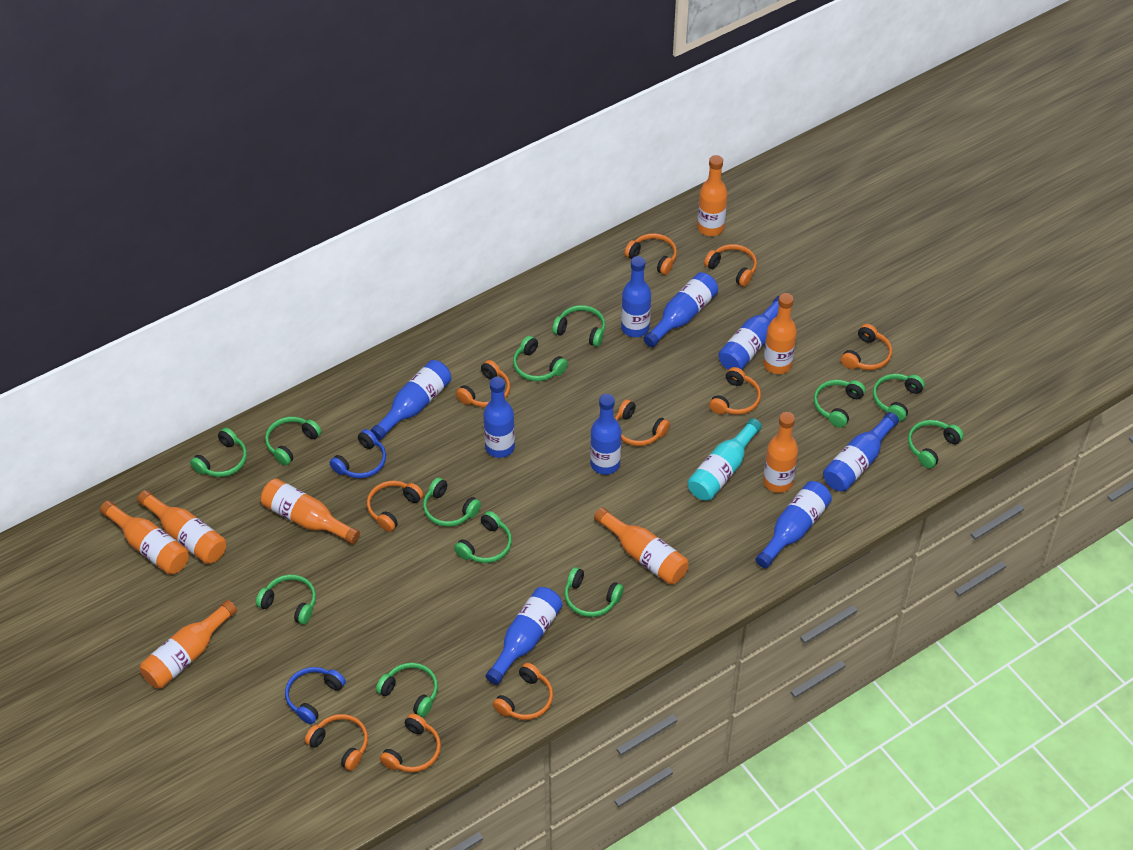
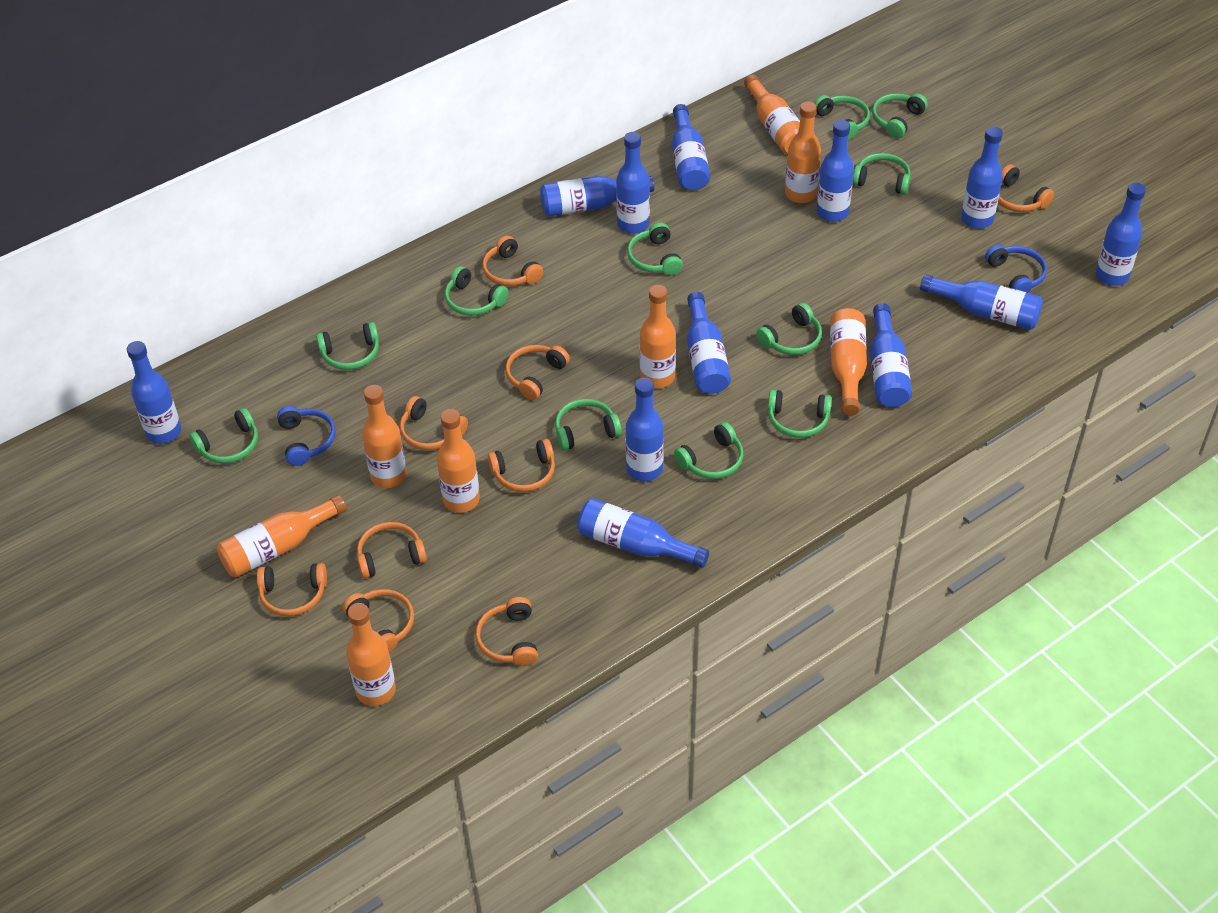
blue bottle: 9 -> 12
green headphones: 12 -> 11
orange headphones: 10 -> 9
turquoise bottle: 1 -> 0

